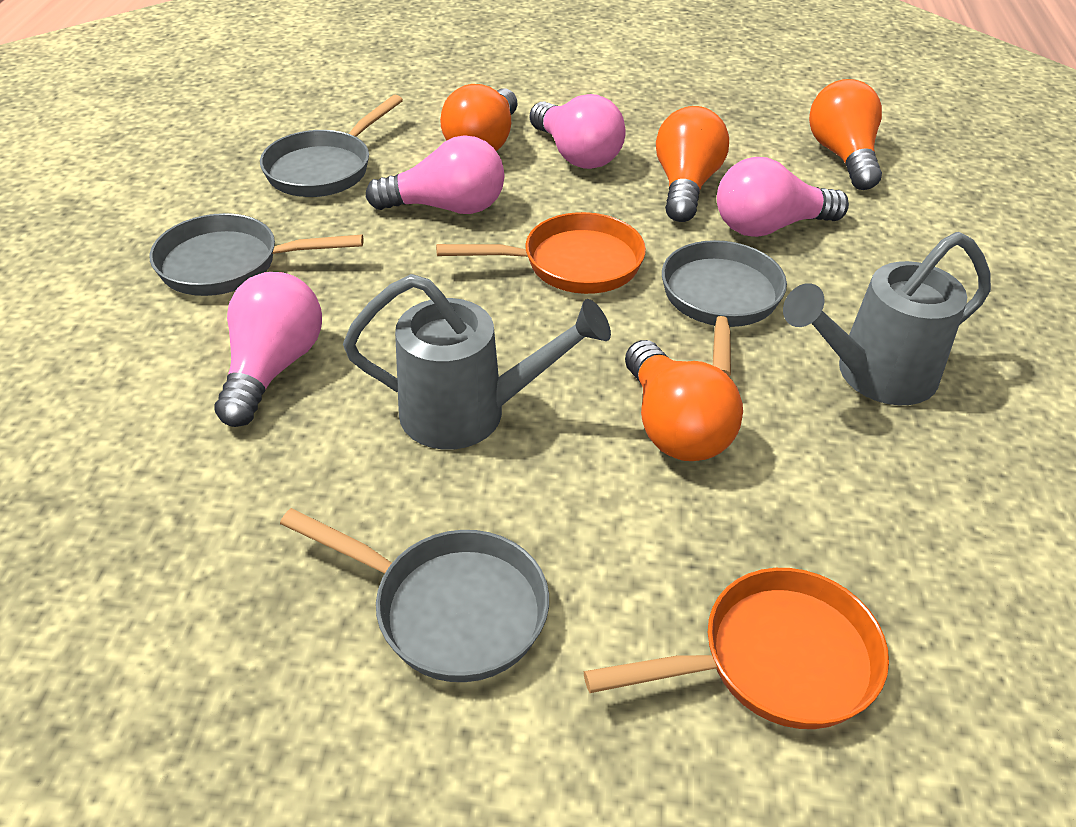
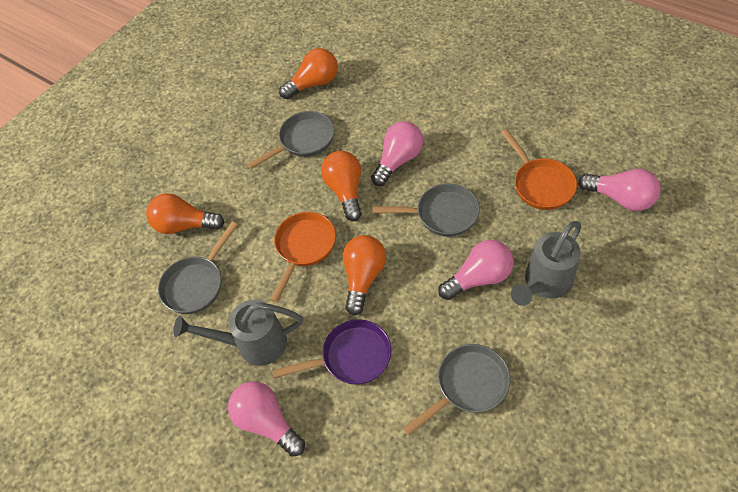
purple pan: 0 -> 1

